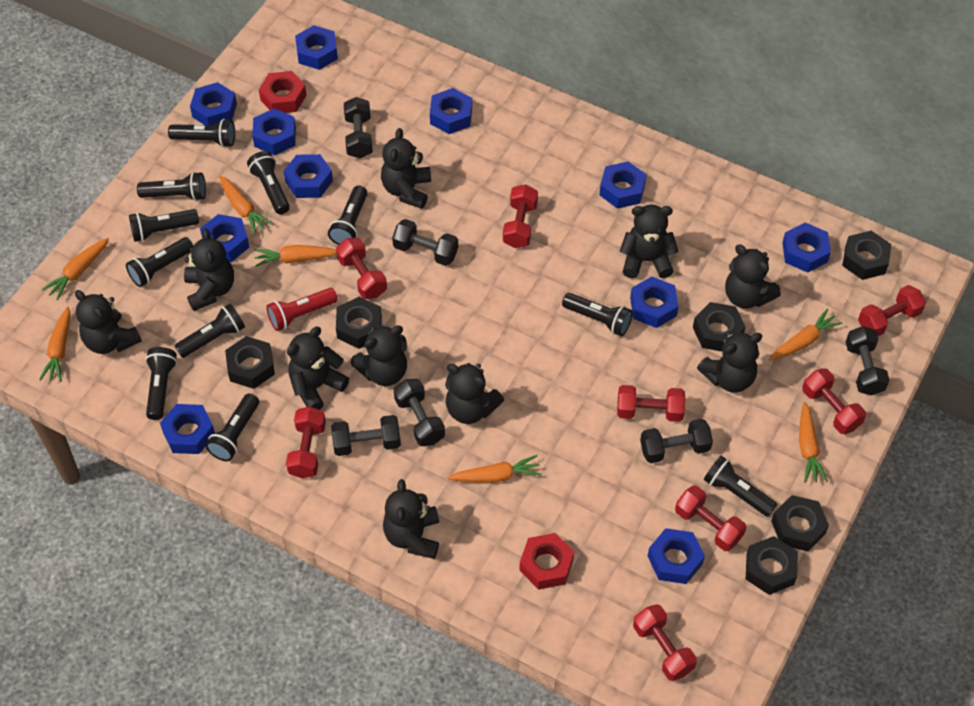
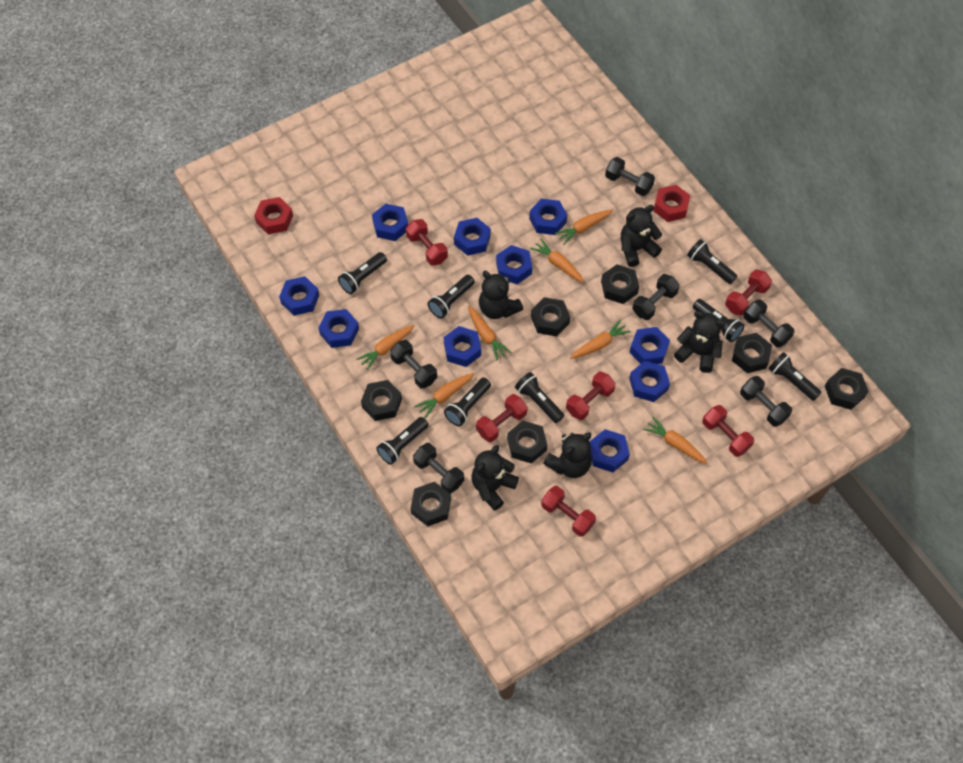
black flashlight: 11 -> 8
black nut: 6 -> 7
black teddy bear: 10 -> 5
blue nut: 11 -> 10
red dumbbell: 8 -> 6
red flashlight: 1 -> 0

